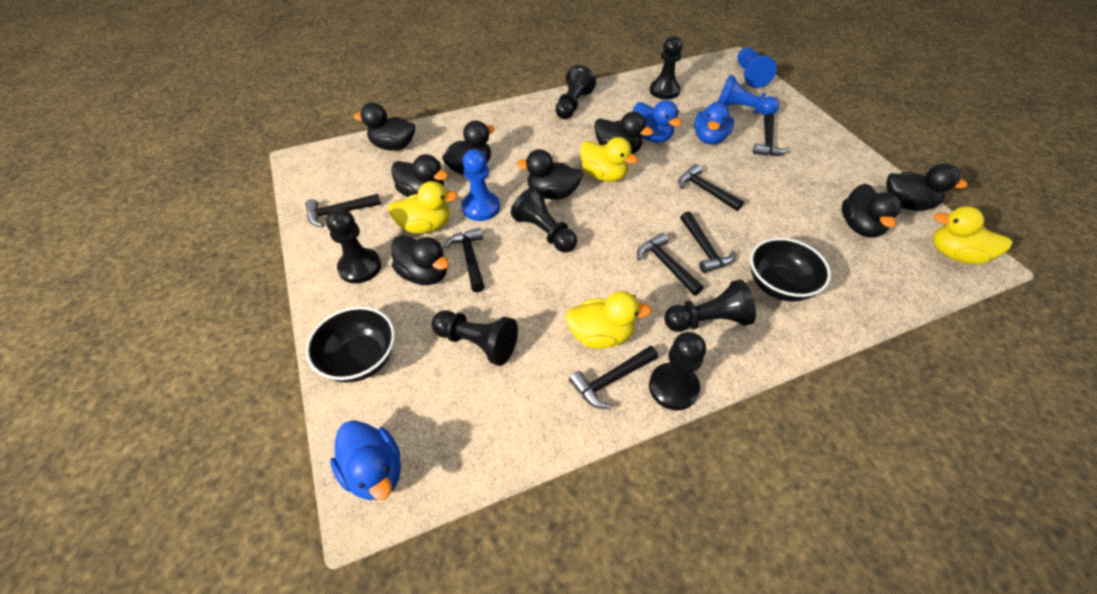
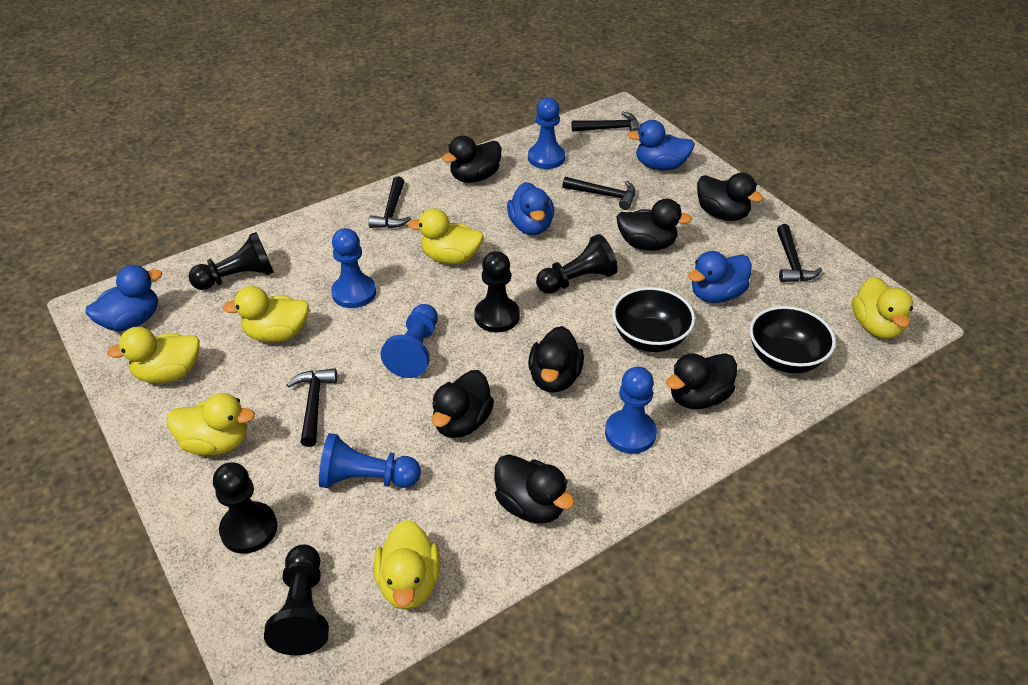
black duck: 8 -> 7
black hammer: 7 -> 5
black pawn: 7 -> 5
blue duck: 3 -> 4
blue pawn: 3 -> 5
yellow duck: 4 -> 6

